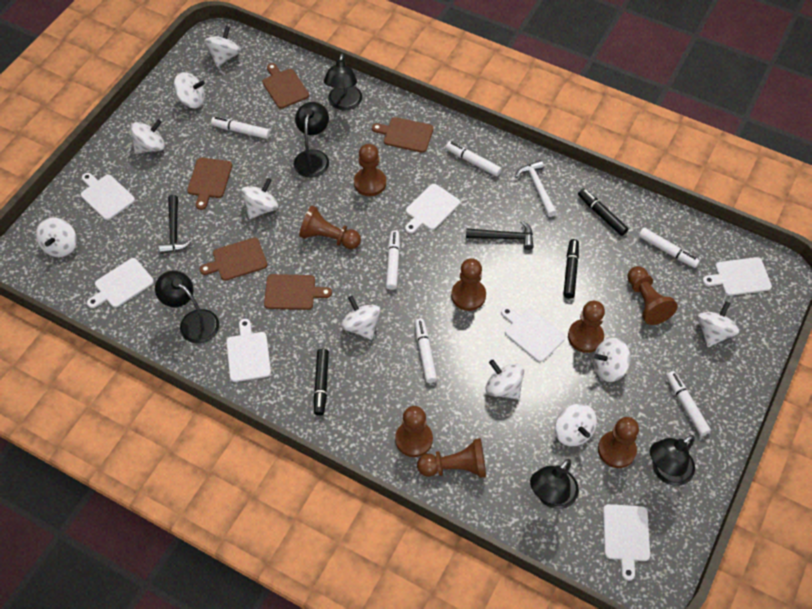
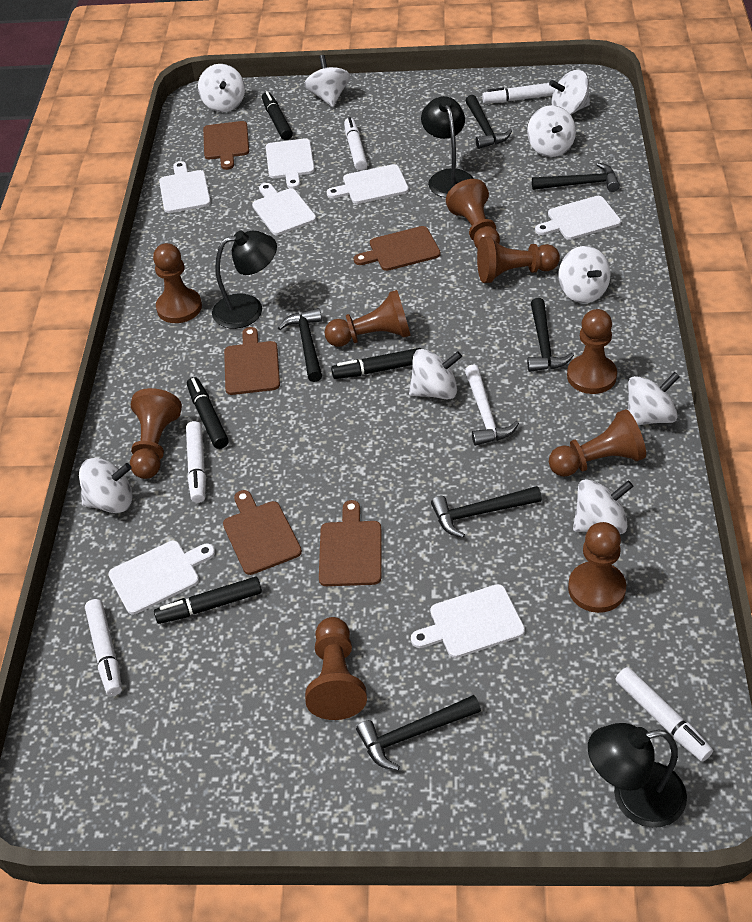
black hammer: 2 -> 6
black lamp: 5 -> 3
black marker: 3 -> 4
brown pawn: 8 -> 9
white marker: 6 -> 5
white spinning top: 10 -> 9

